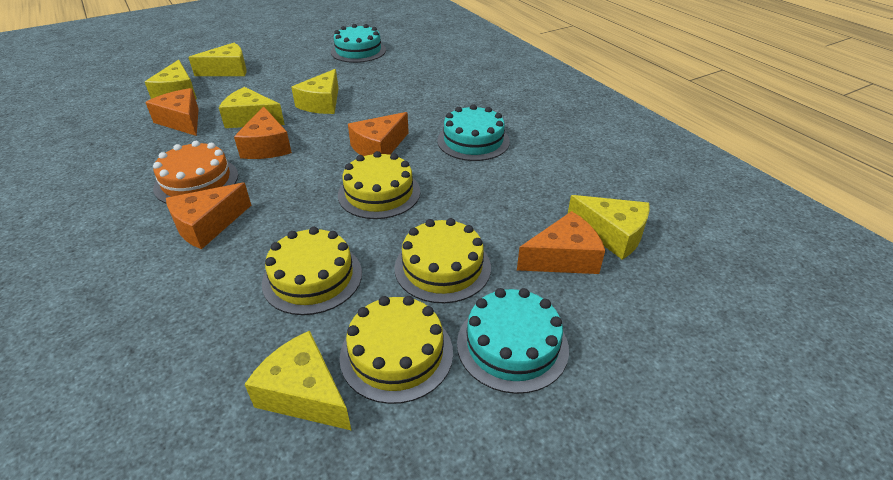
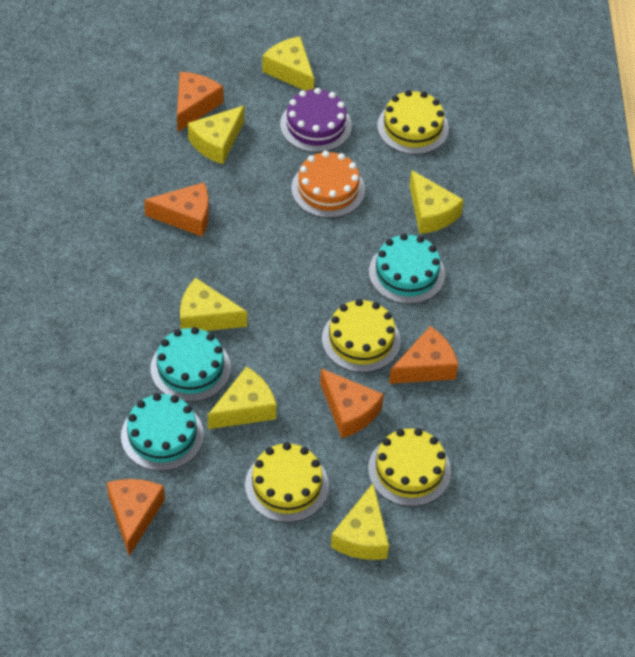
purple cake: 0 -> 1

